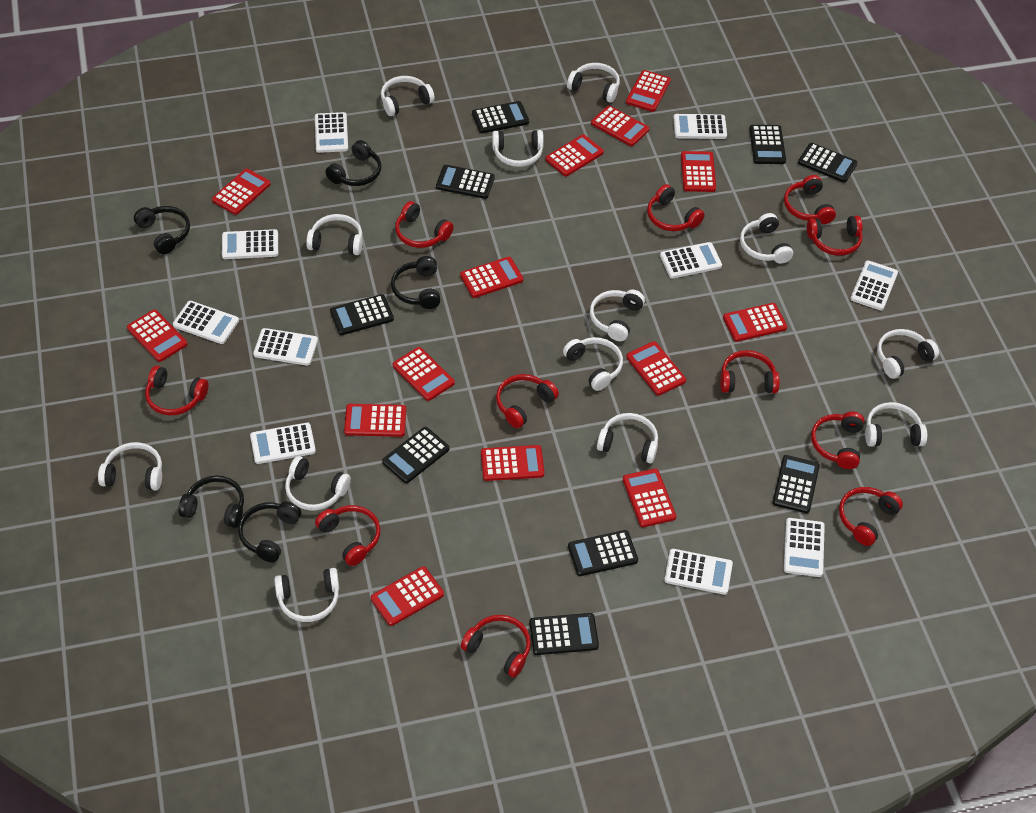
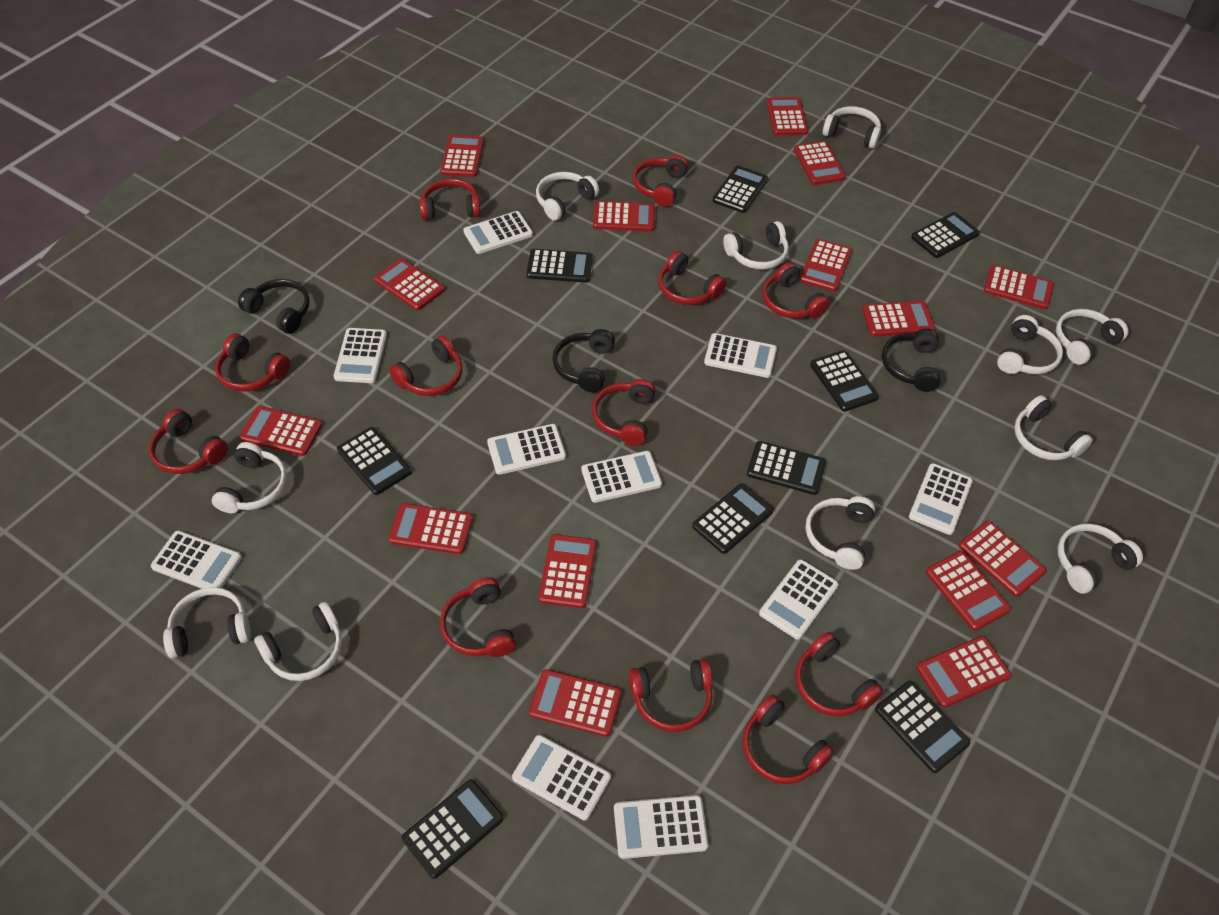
black headphones: 5 -> 3
red calculator: 14 -> 15
red headphones: 11 -> 12
white headphones: 13 -> 11

